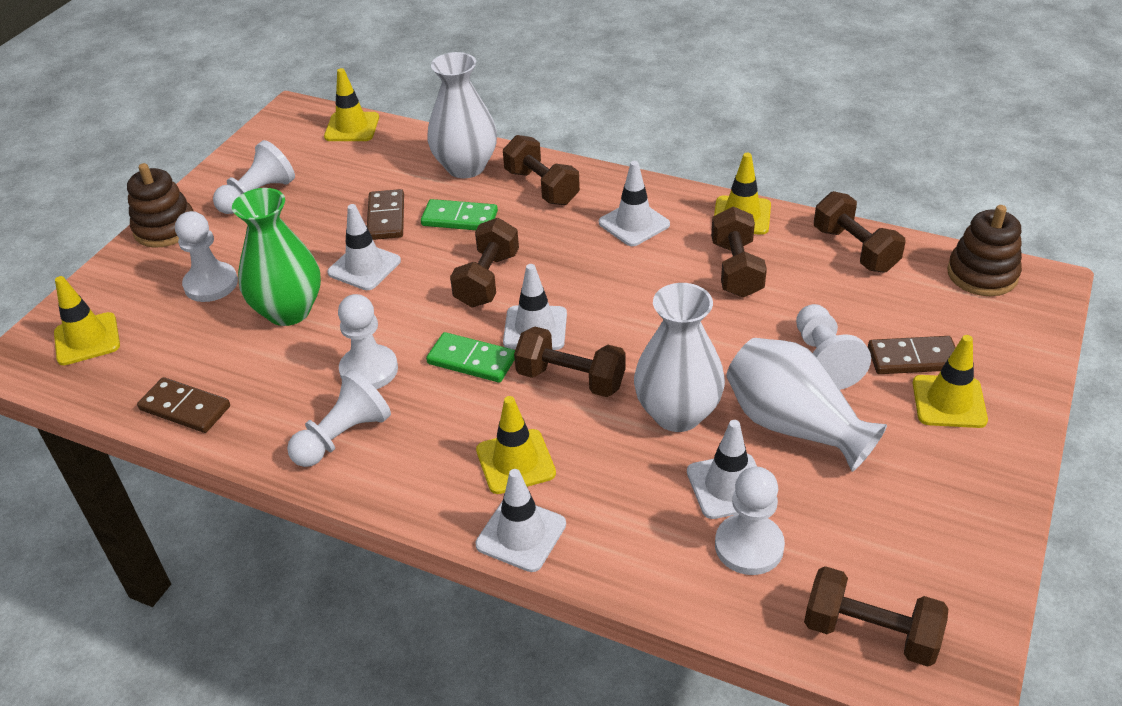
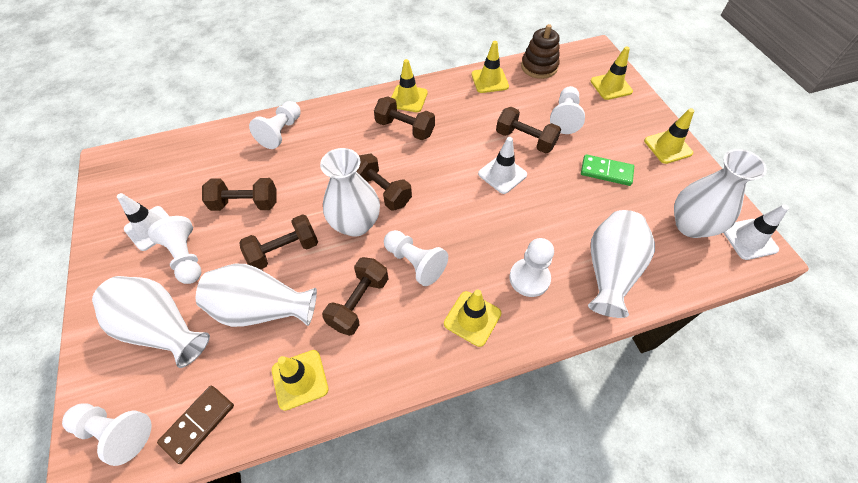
brown domino: 3 -> 1
brown stacking toy: 2 -> 1
green domino: 2 -> 1
green vase: 1 -> 0
white traffic cone: 5 -> 3
white vase: 3 -> 5
yellow traffic cone: 5 -> 6

